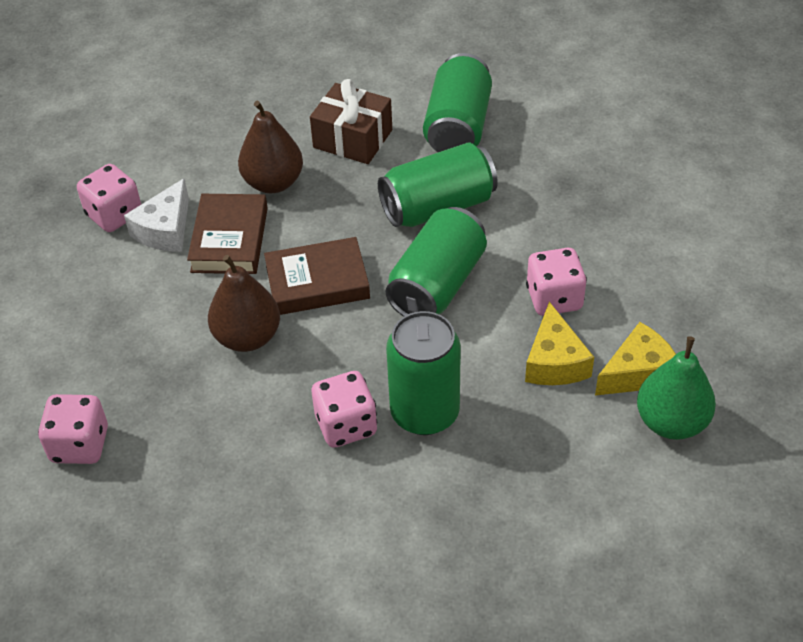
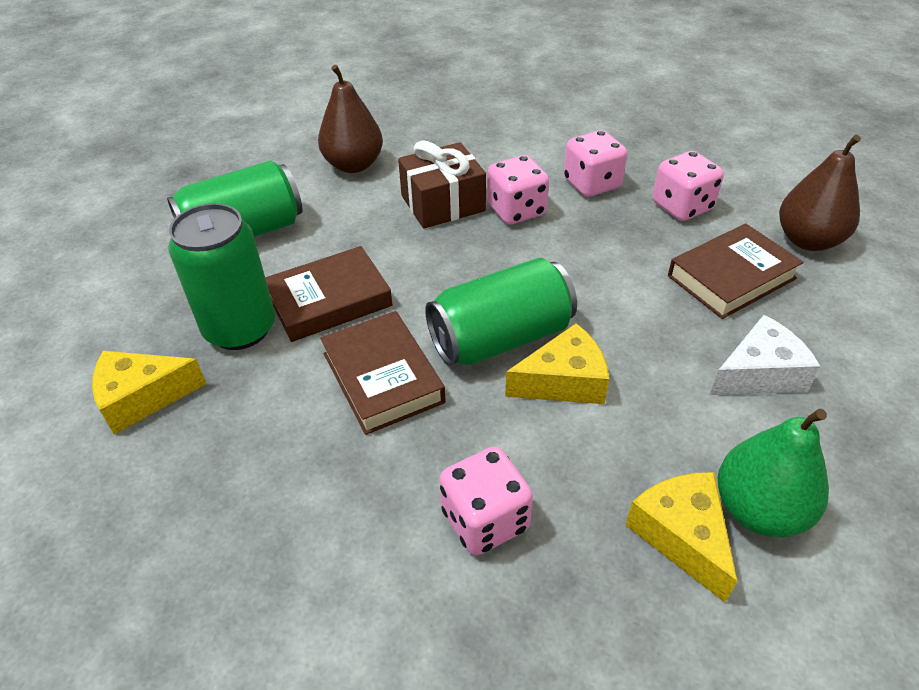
brown book: 2 -> 3
green can: 4 -> 3
yellow cheese: 2 -> 3

